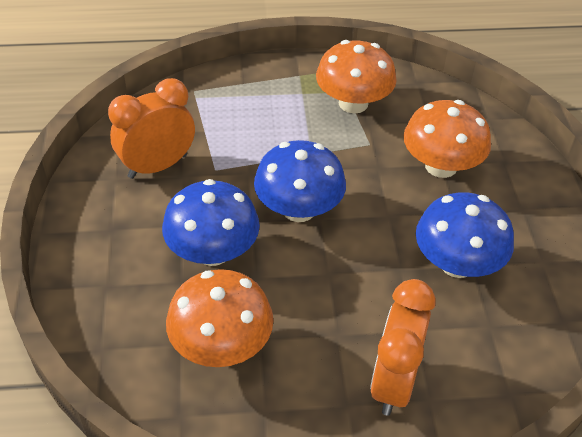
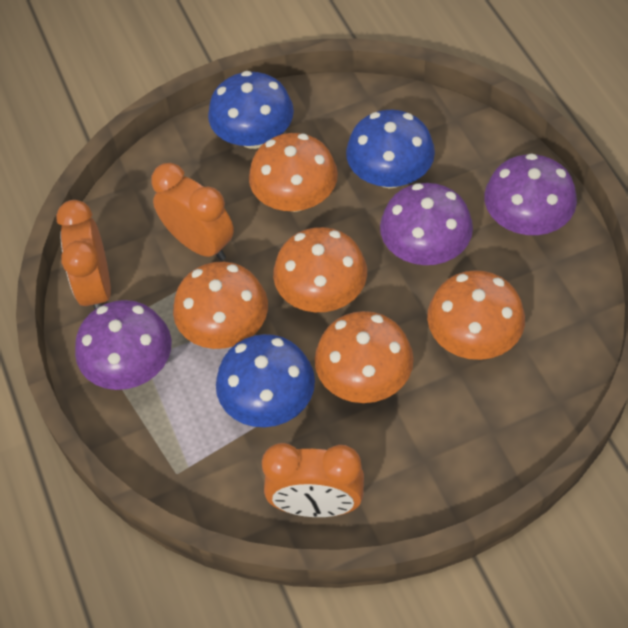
orange clock: 2 -> 3
orange mushroom: 3 -> 5
purple mushroom: 0 -> 3

